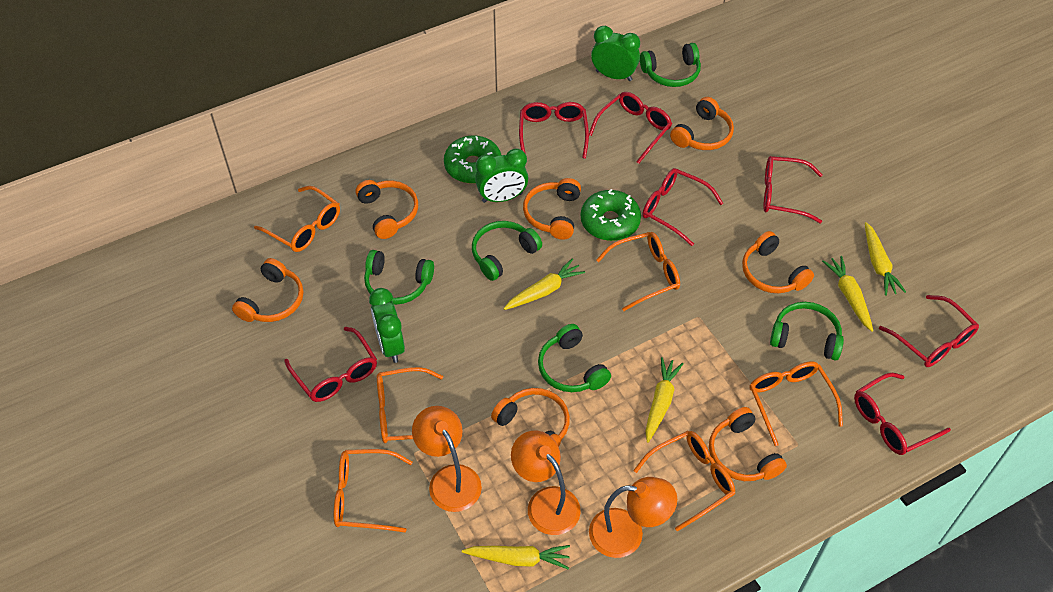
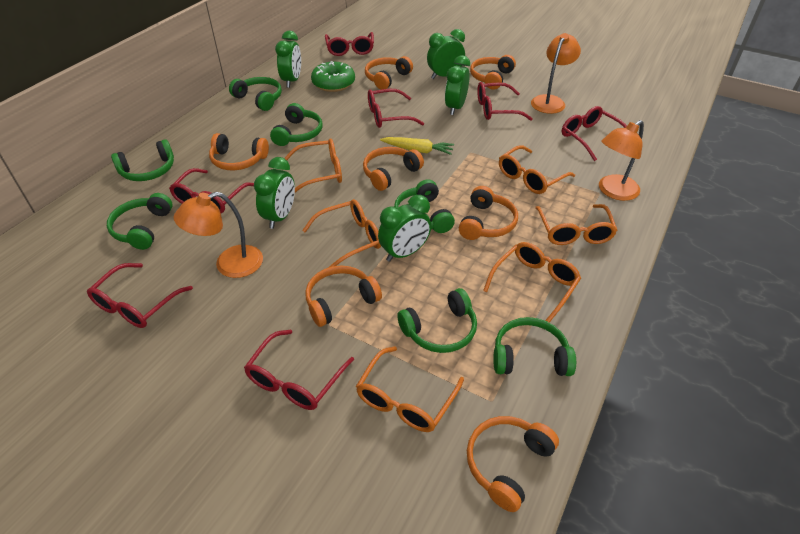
green clock: 3 -> 5
green donut: 2 -> 1
green headphones: 5 -> 7
yellow carrot: 5 -> 1

